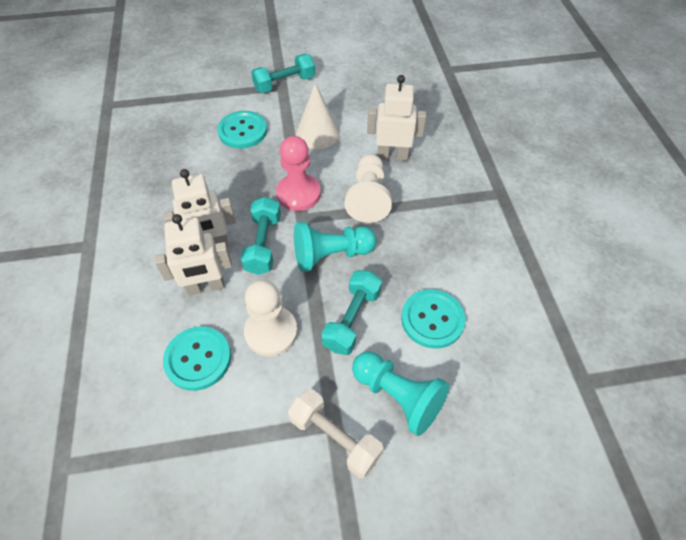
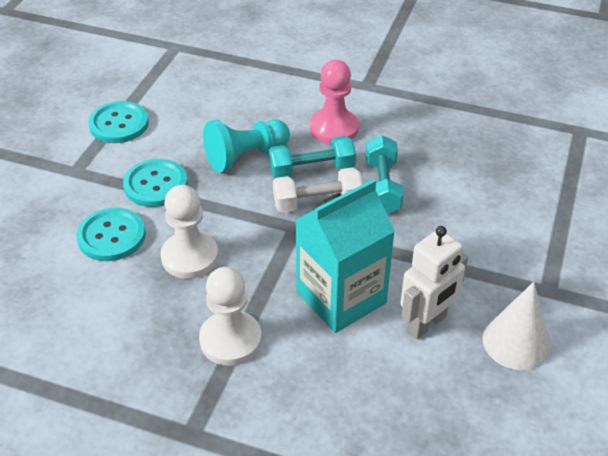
turquoise carton: 0 -> 1
turquoise dumbbell: 3 -> 2
turquoise pawn: 2 -> 1
white robot: 3 -> 1

